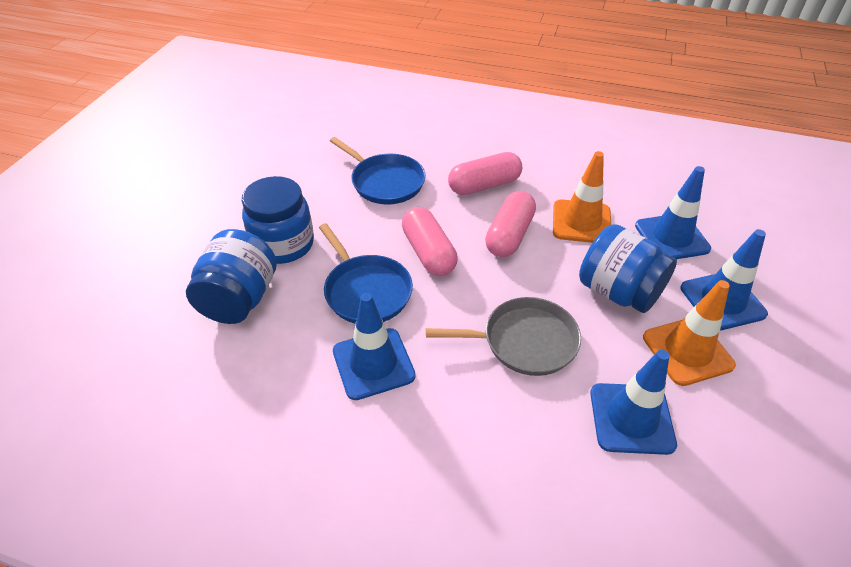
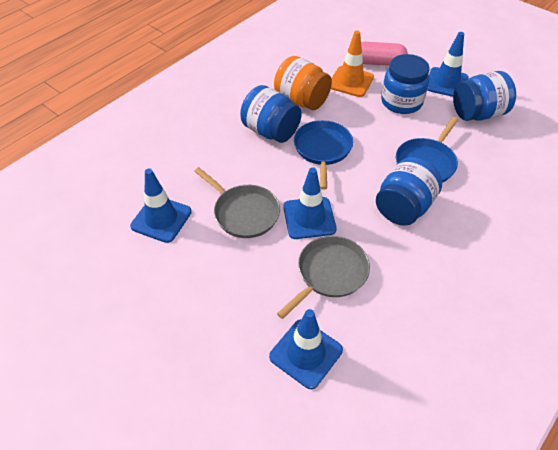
blue jar: 3 -> 4
grey pan: 1 -> 2
orange jar: 0 -> 1
orange traffic cone: 2 -> 1
pink capsule: 3 -> 1

